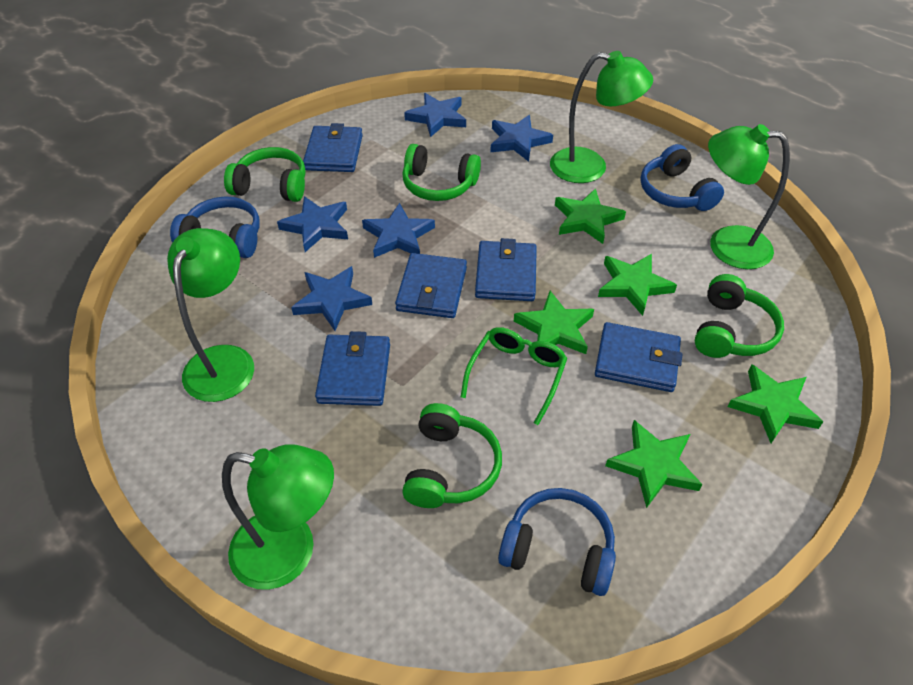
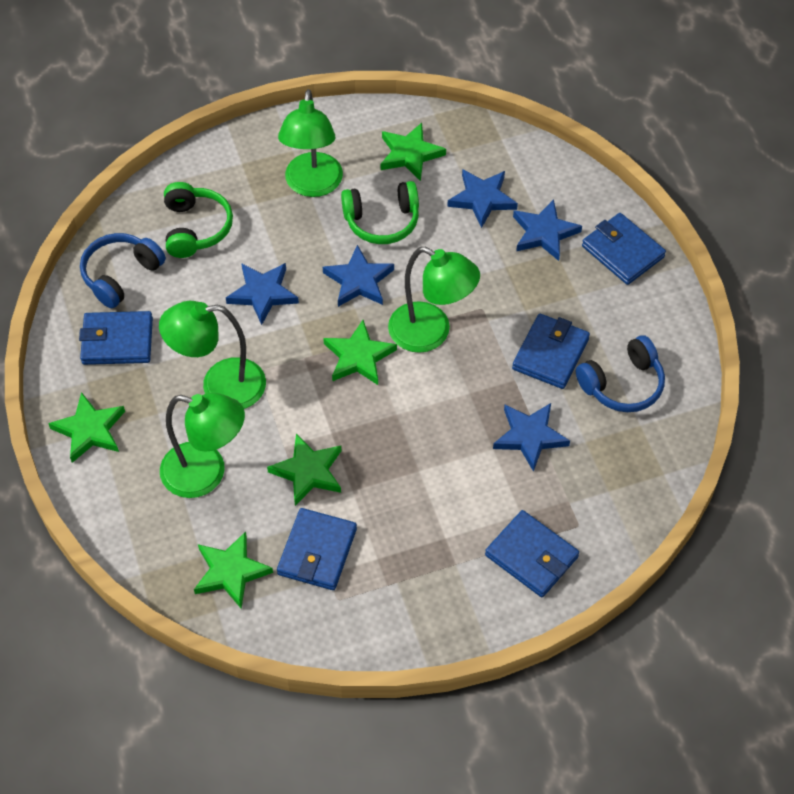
blue headphones: 3 -> 2
green glasses: 1 -> 0
green headphones: 4 -> 2

